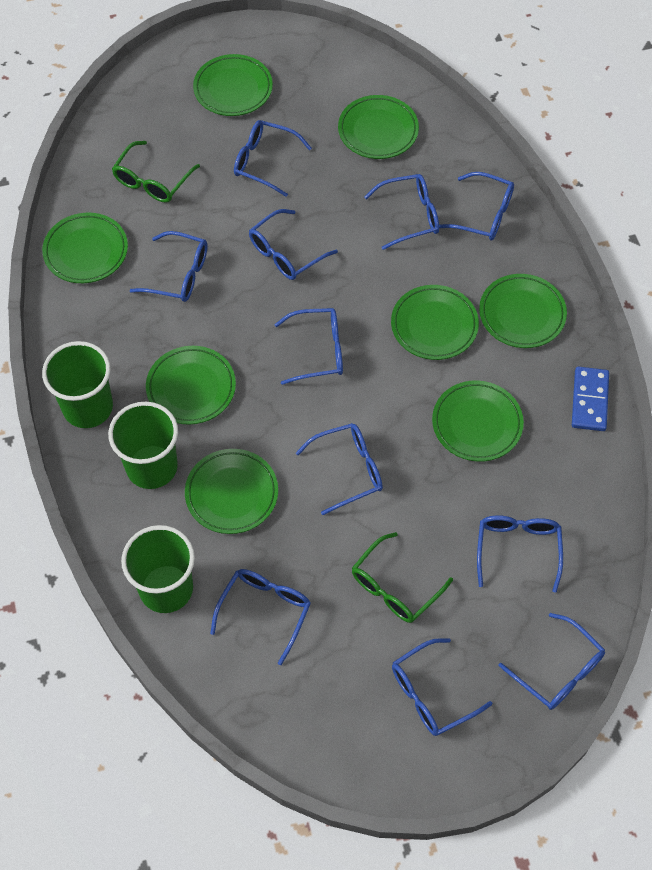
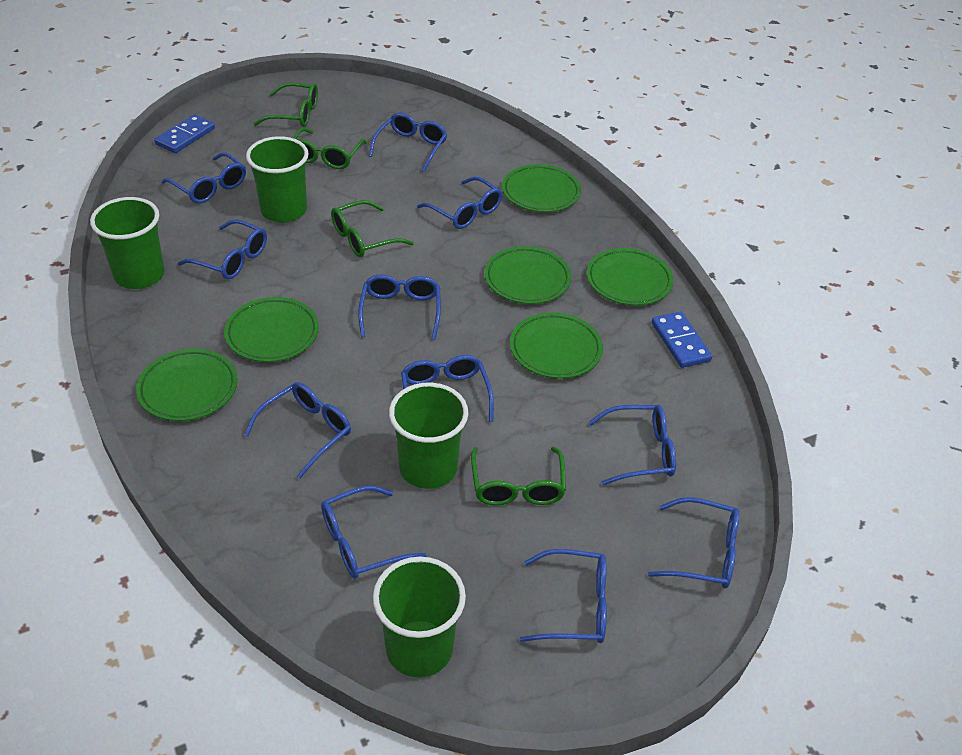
blue domino: 1 -> 2
green cup: 3 -> 4
green glasses: 2 -> 4
green plate: 8 -> 6

